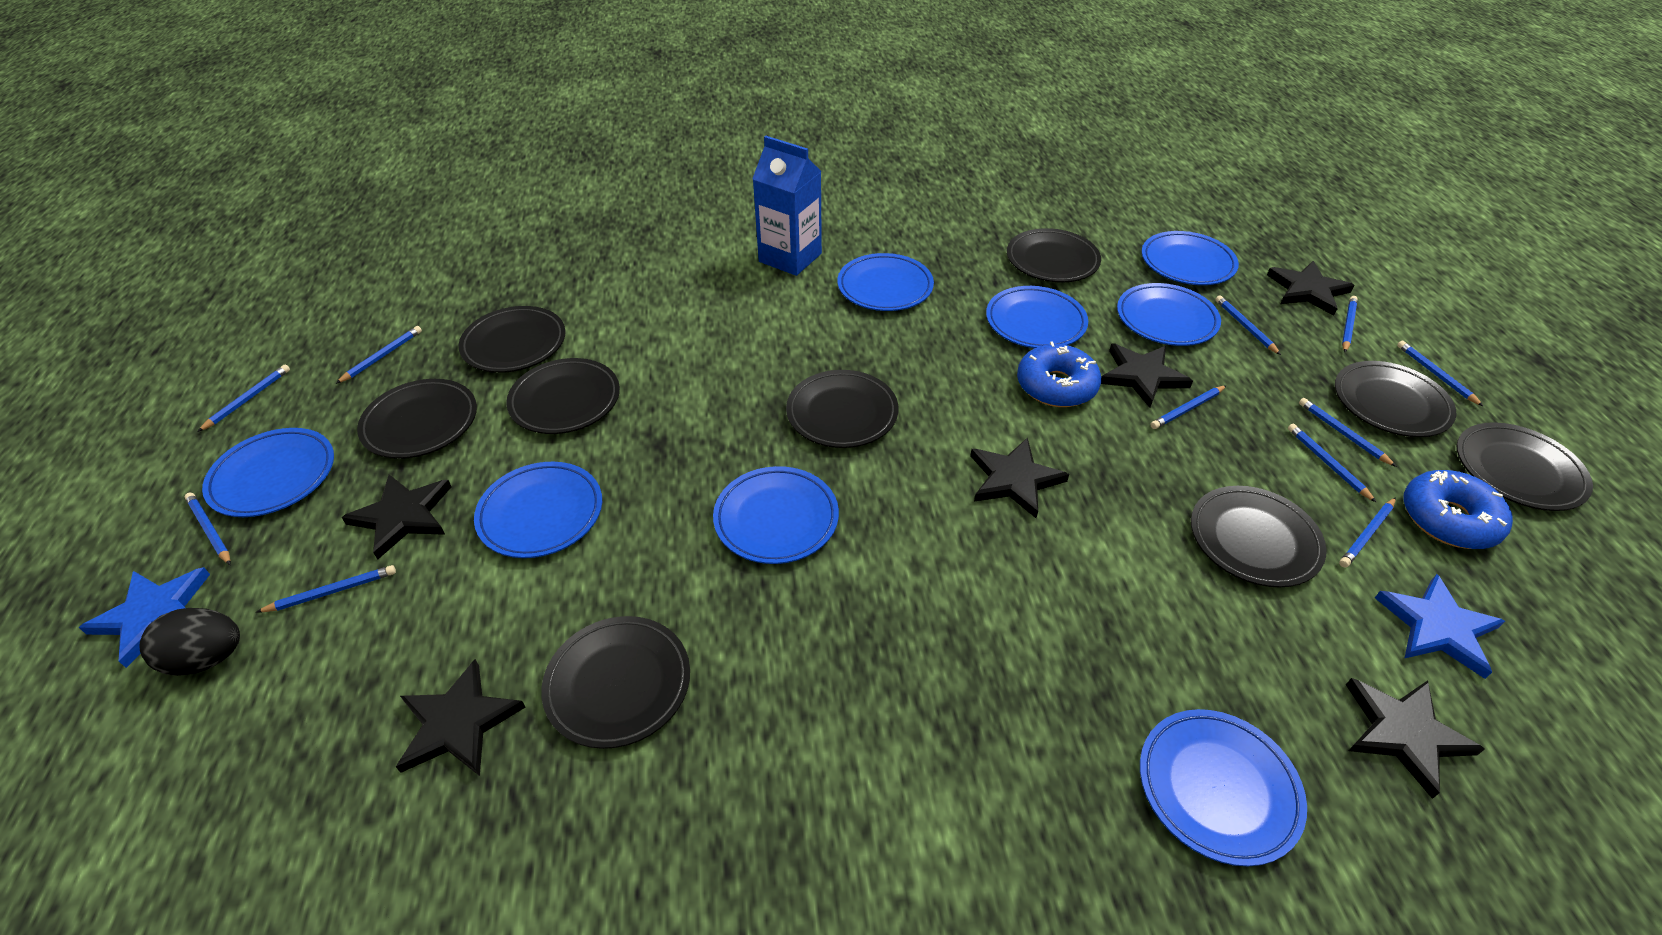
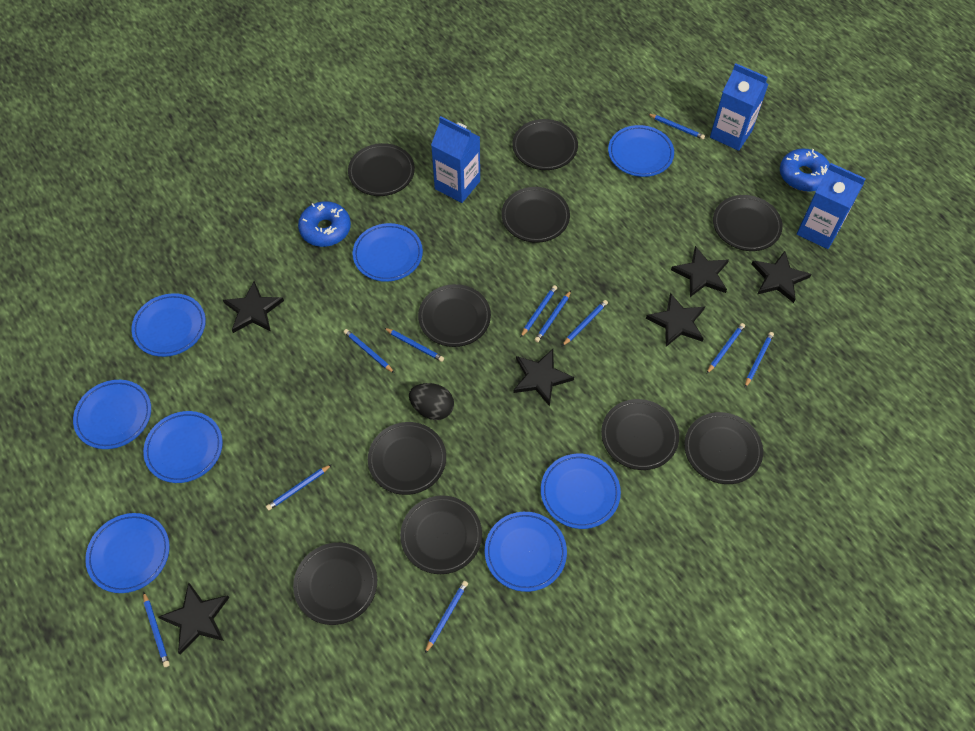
black plate: 9 -> 10
blue carton: 1 -> 3
blue star: 2 -> 0

